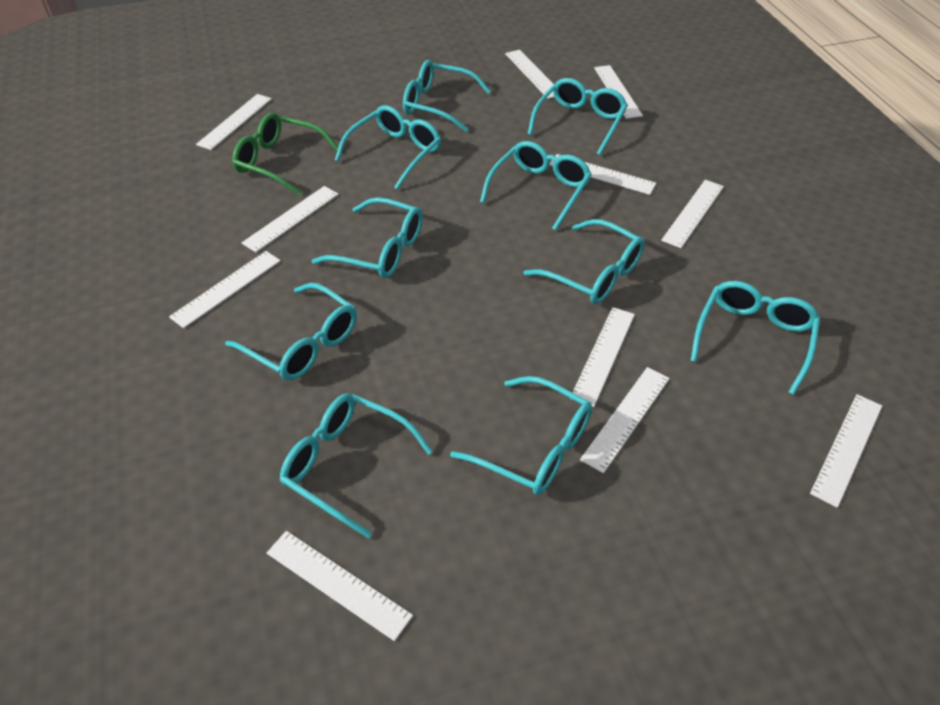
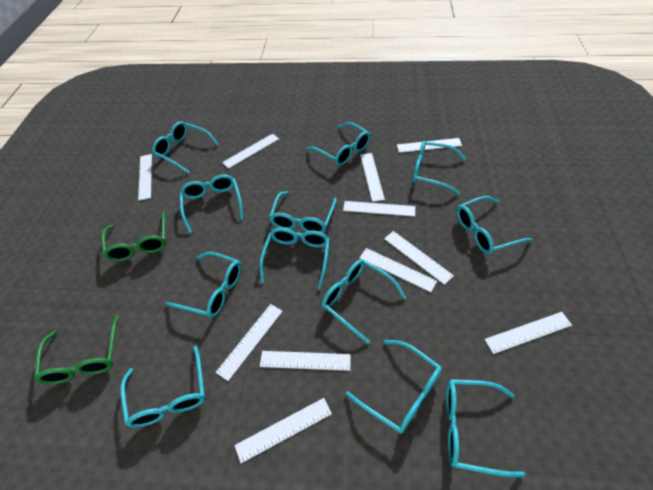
green glasses: 1 -> 2
turquoise glasses: 10 -> 12

